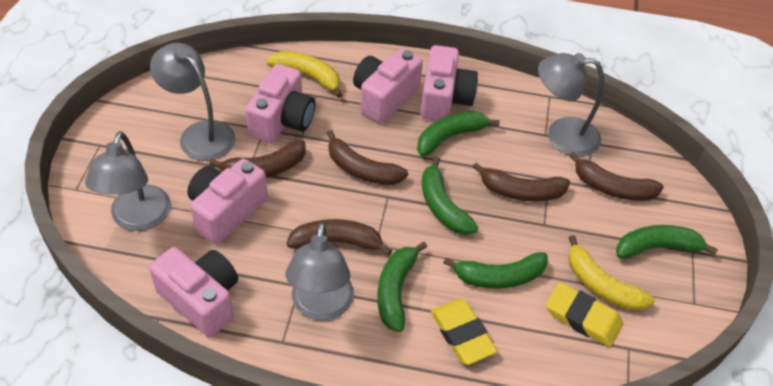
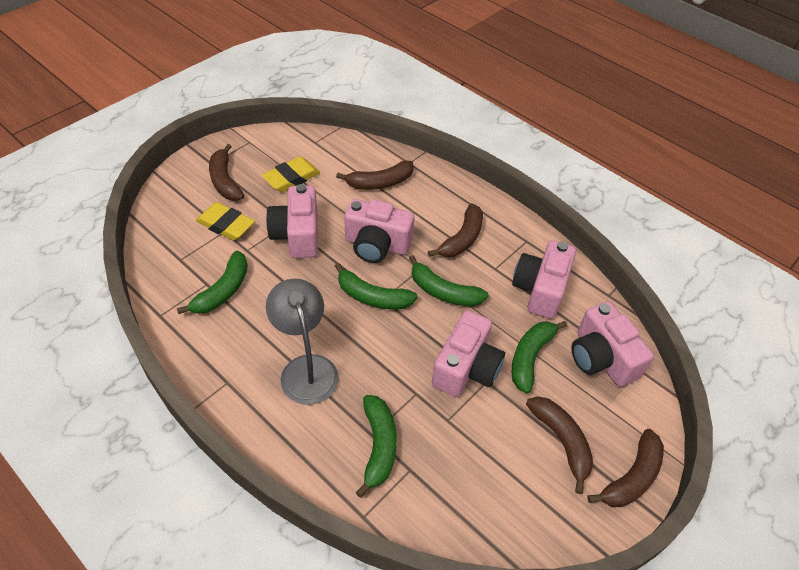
grey lamp: 4 -> 1
yellow banana: 2 -> 0

